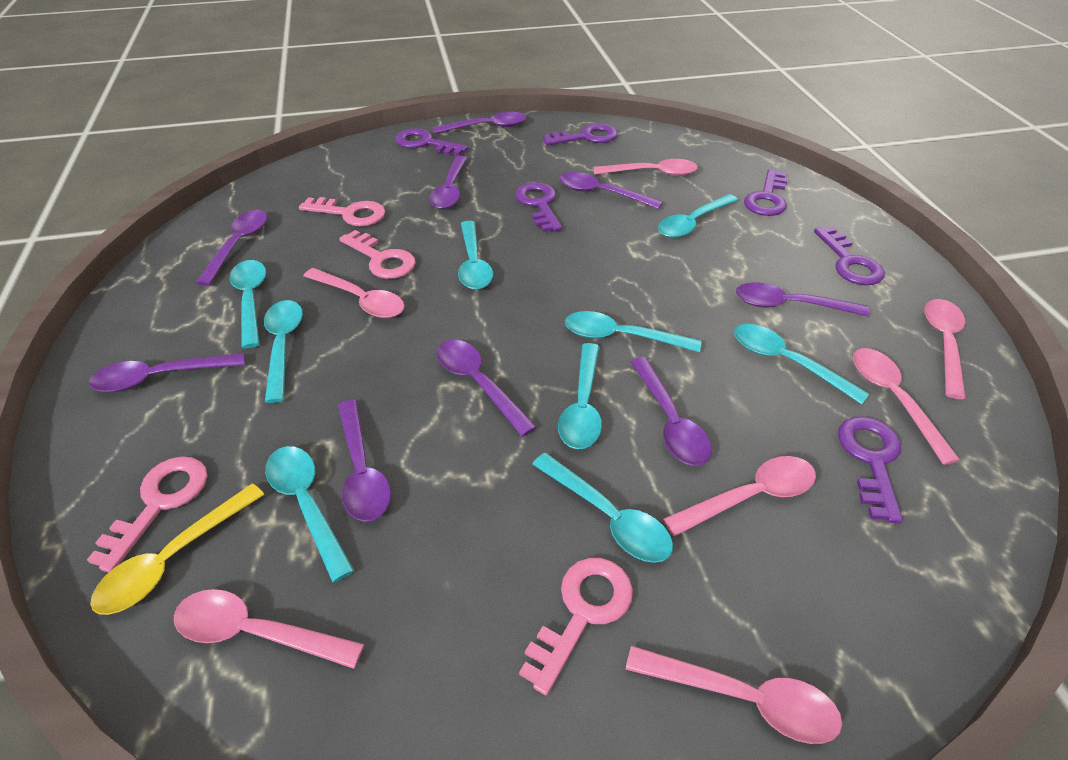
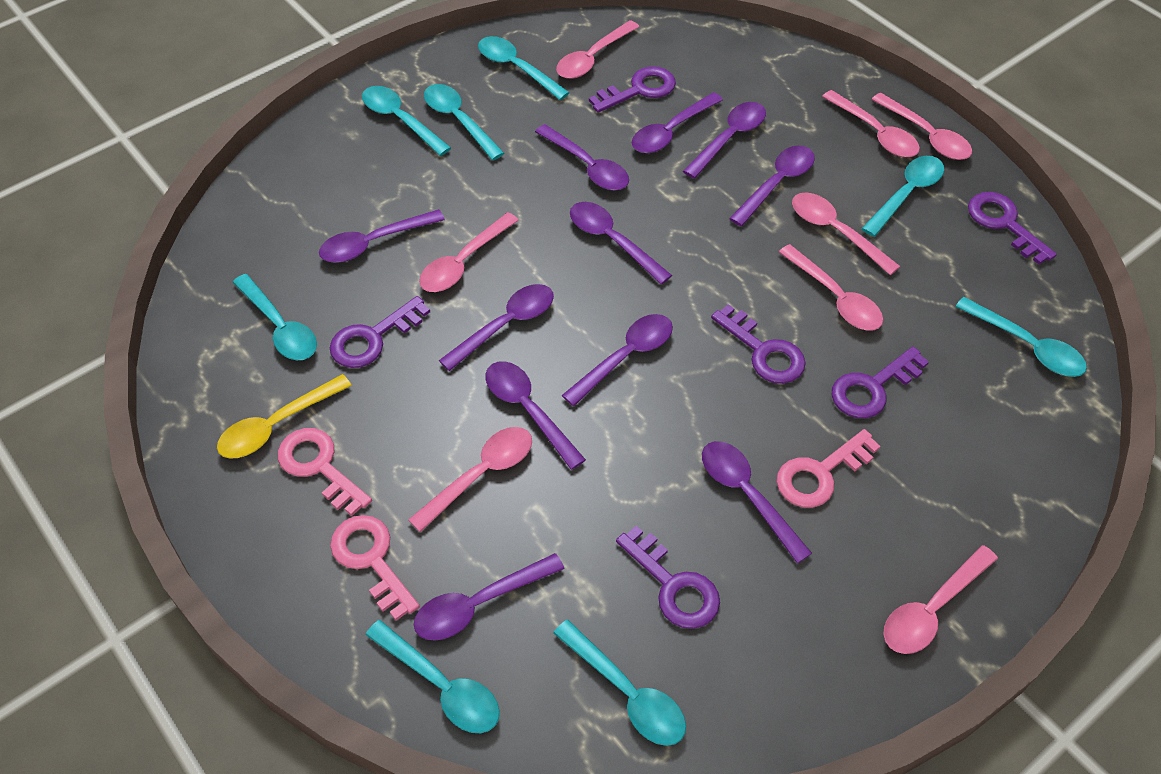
pink key: 4 -> 3
pink spoon: 7 -> 8
purple spoon: 9 -> 11
turquoise spoon: 9 -> 8

